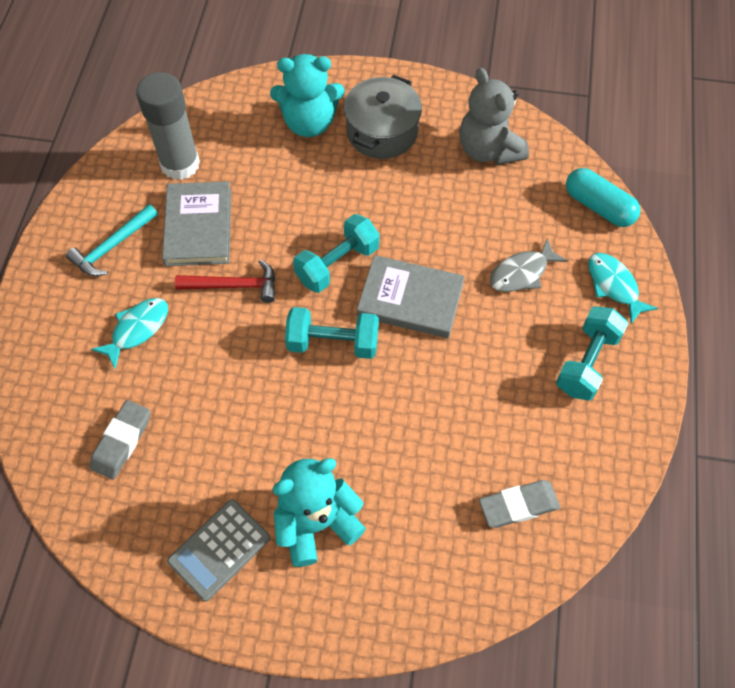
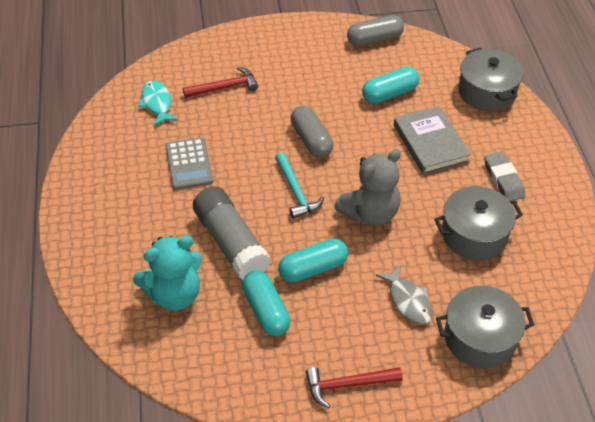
grey book: 2 -> 1
grey capsule: 0 -> 2
grey eraser: 2 -> 1
grey pot: 1 -> 3
red hammer: 1 -> 2
turquoise capsule: 1 -> 3
turquoise dumbbell: 3 -> 0
turquoise fish: 2 -> 1
turquoise teddy bear: 2 -> 1

